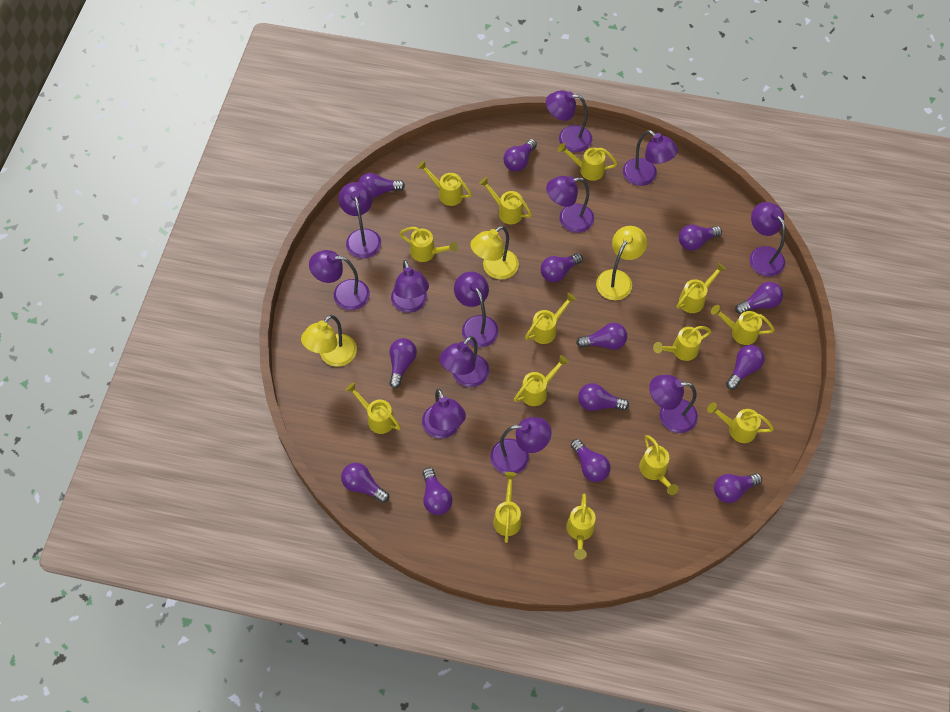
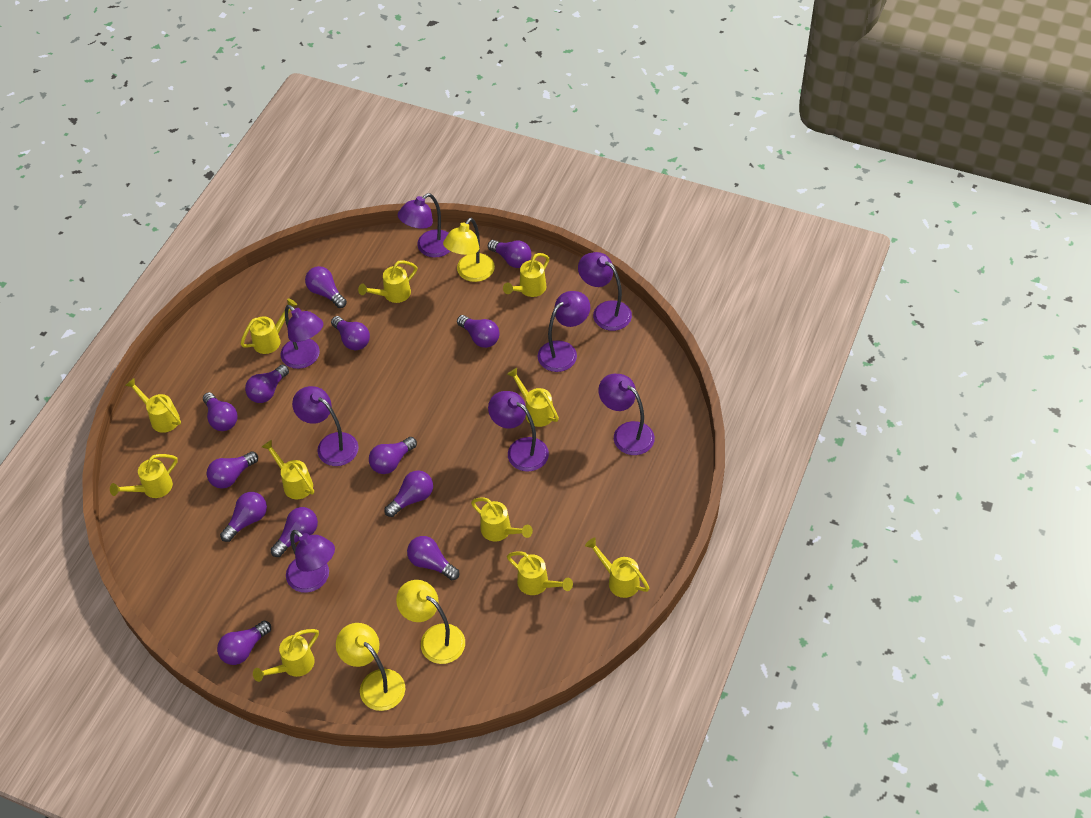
purple lamp: 12 -> 8
yellow watering can: 14 -> 11

